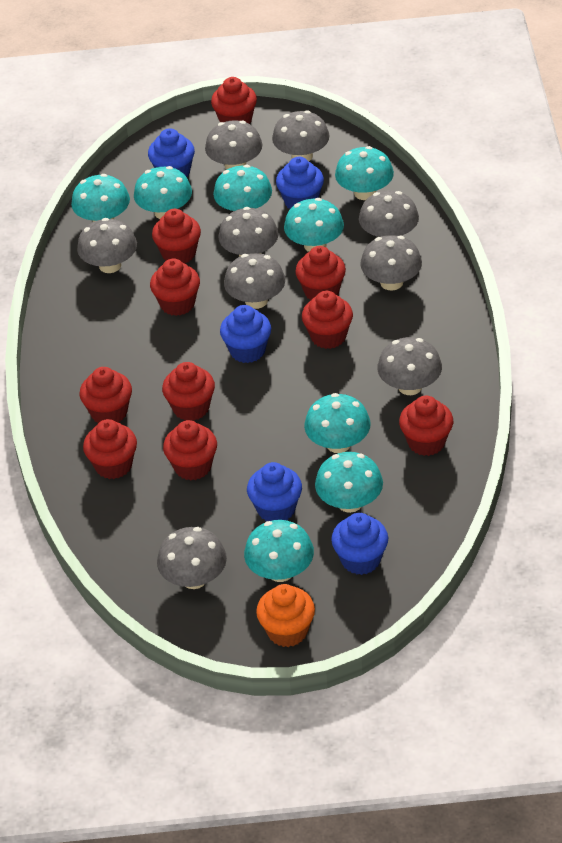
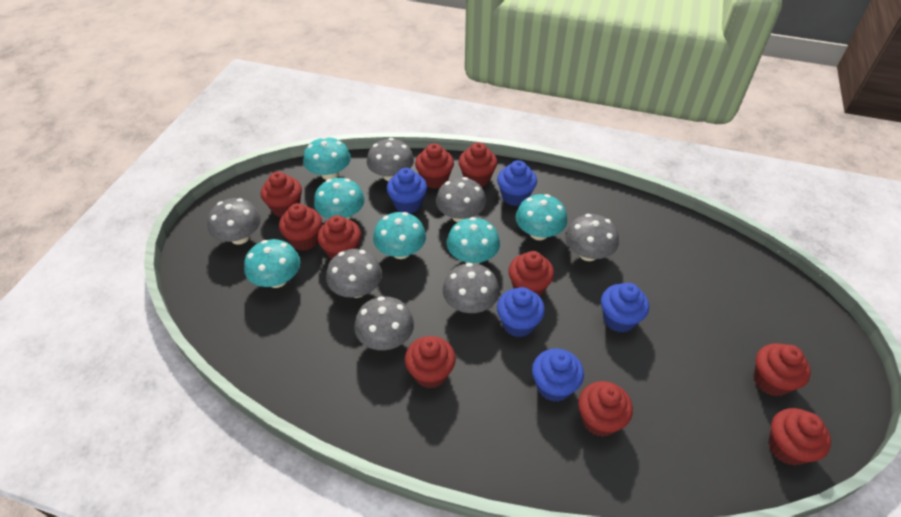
grey mushroom: 9 -> 7
orange cupcake: 1 -> 0
turquoise mushroom: 8 -> 6

